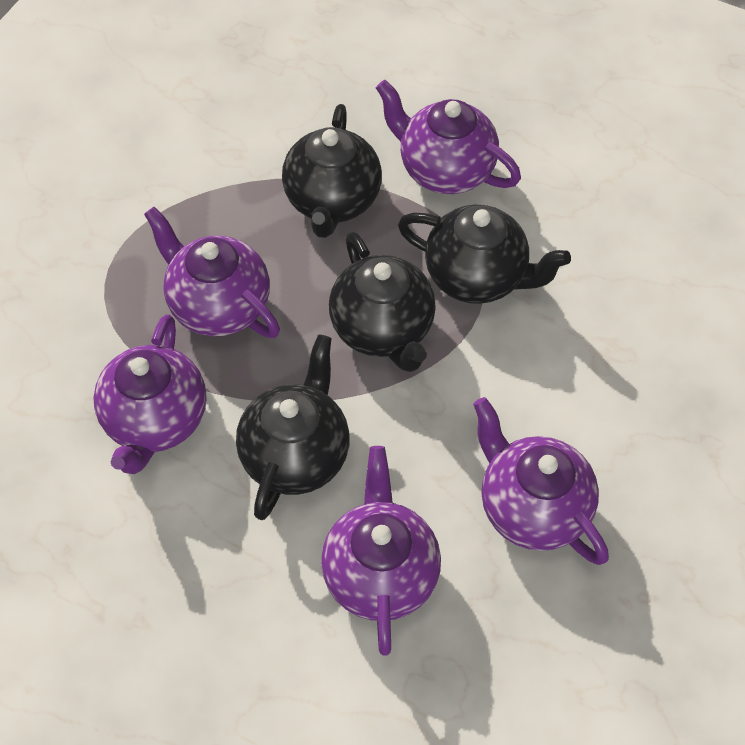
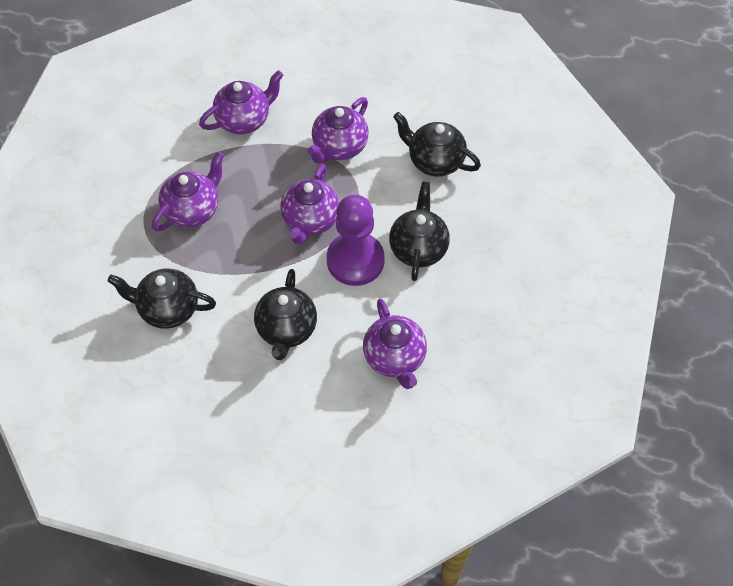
purple pawn: 0 -> 1

